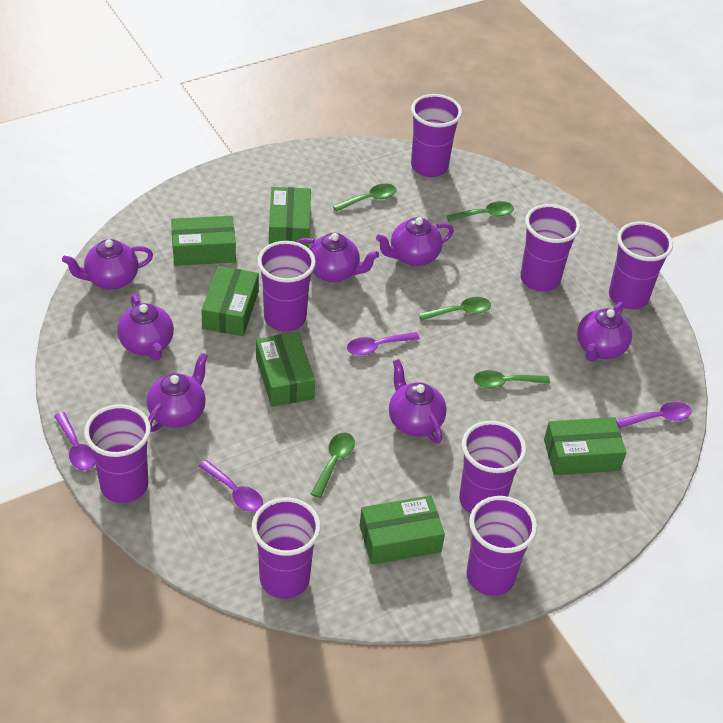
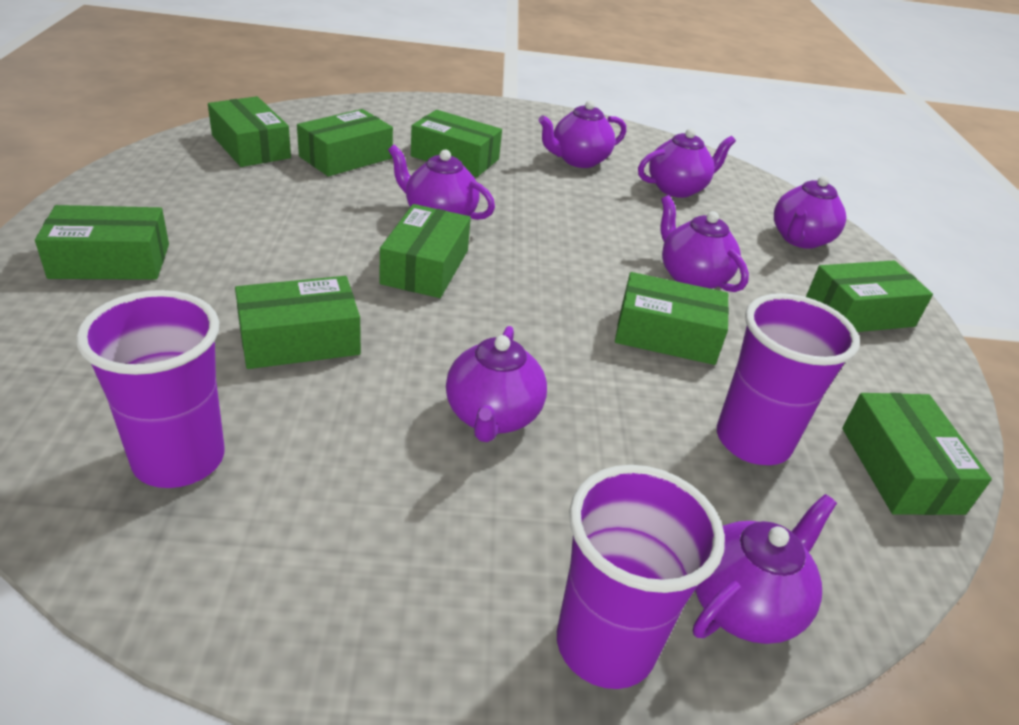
green box: 6 -> 9
green spoon: 5 -> 0
purple cup: 8 -> 3
purple spoon: 4 -> 0

